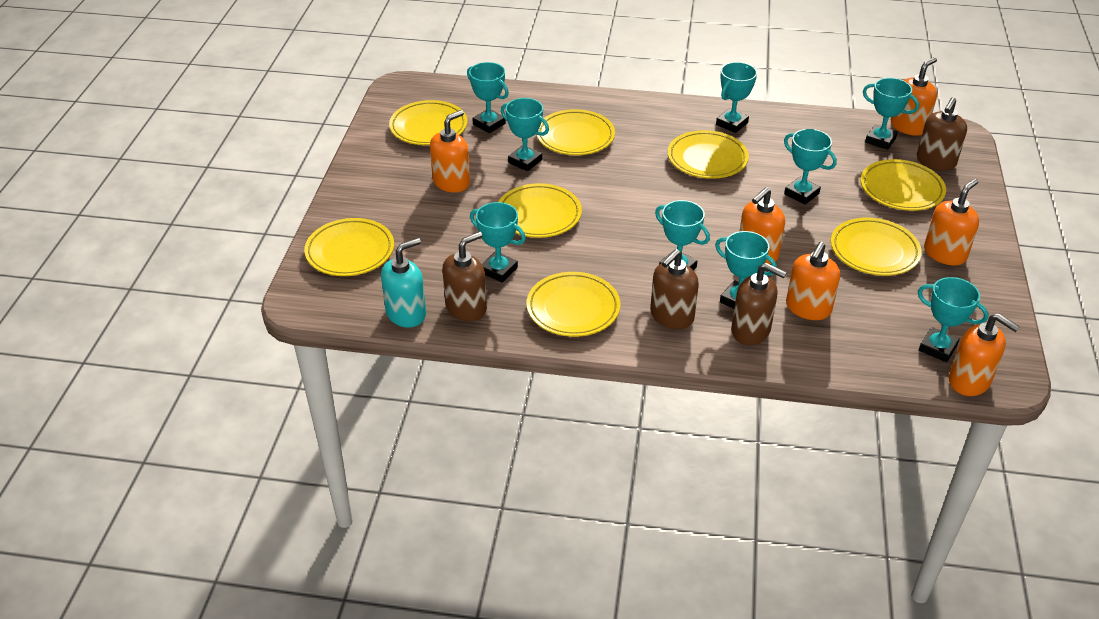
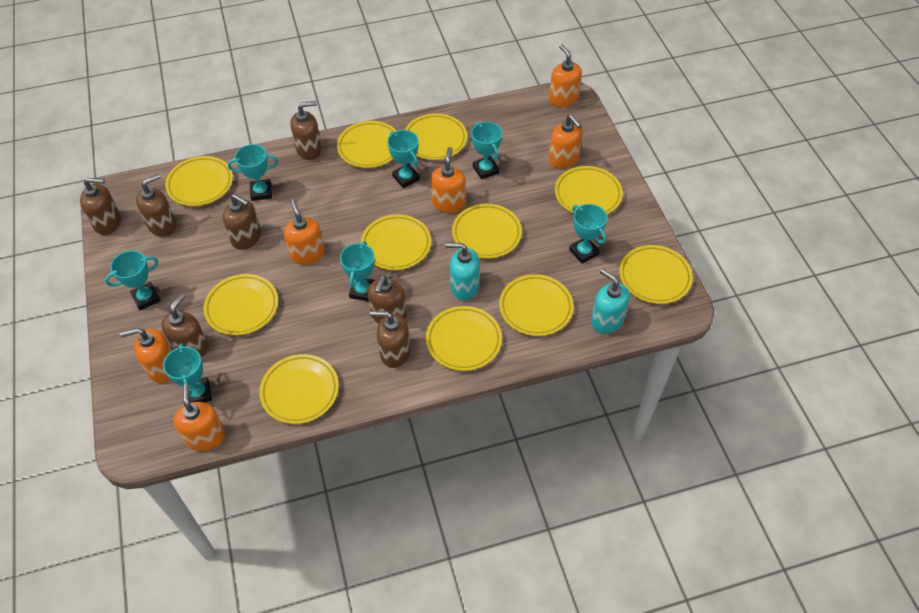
brown soap dispenser: 4 -> 7
turquoise soap dispenser: 1 -> 2
turquoise trophy: 9 -> 7
yellow plate: 8 -> 11

